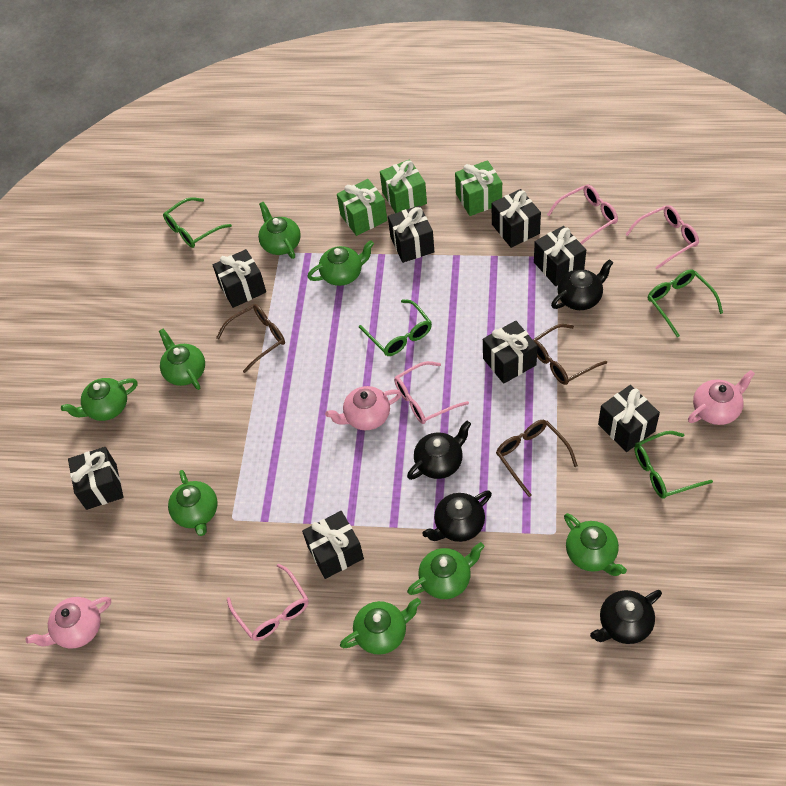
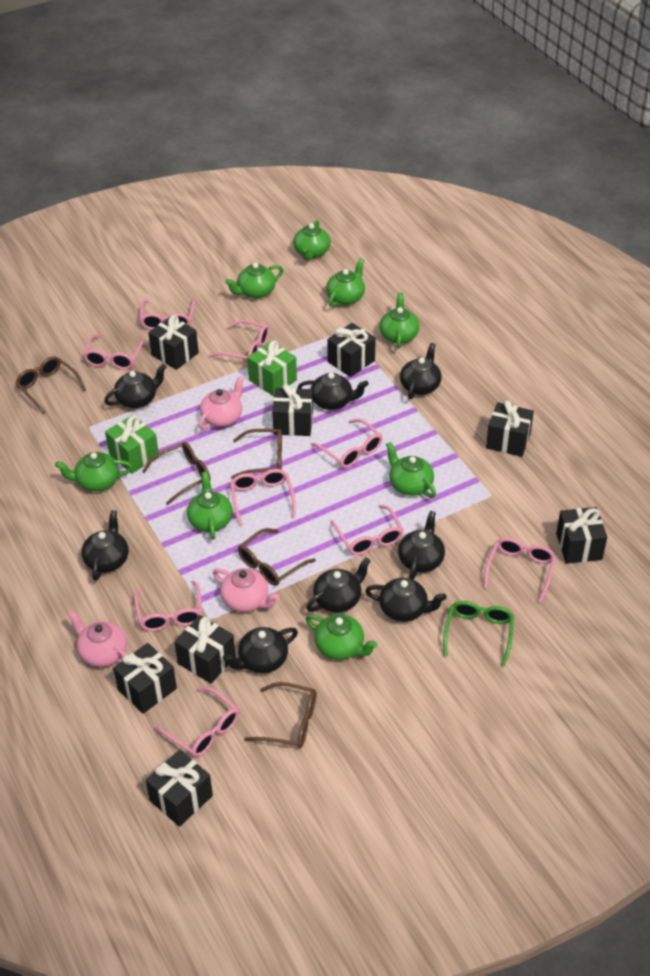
black teapot: 4 -> 8
brown glasses: 3 -> 5
green gift: 3 -> 2
green glasses: 4 -> 1
pink glasses: 4 -> 9

